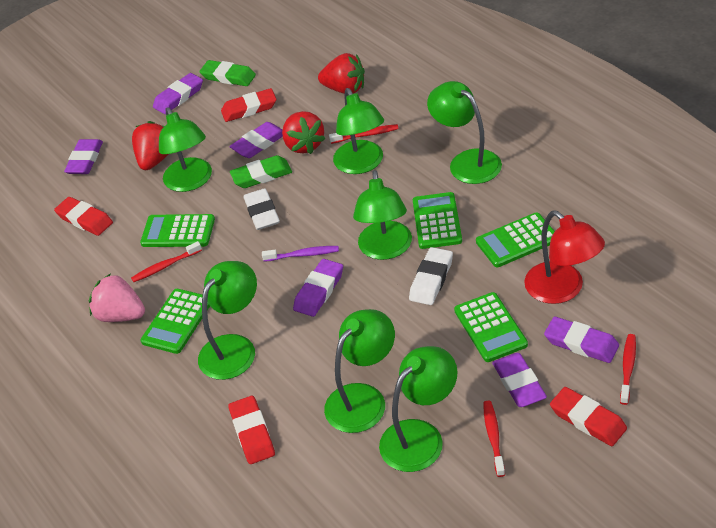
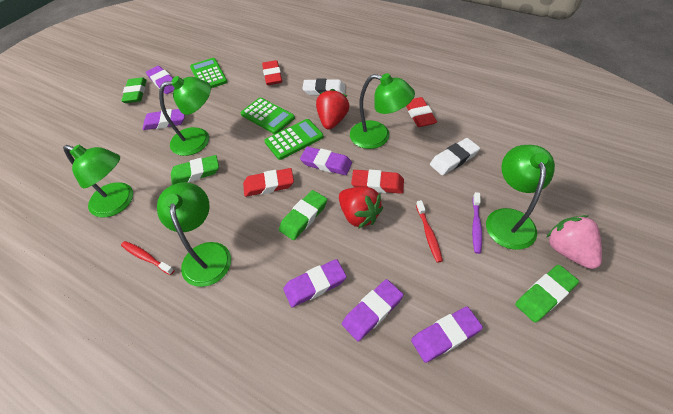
green calculator: 5 -> 3
green eraser: 2 -> 4
green lamp: 7 -> 5
red lamp: 1 -> 0
red strawberry: 3 -> 2
red toothbrush: 4 -> 2

